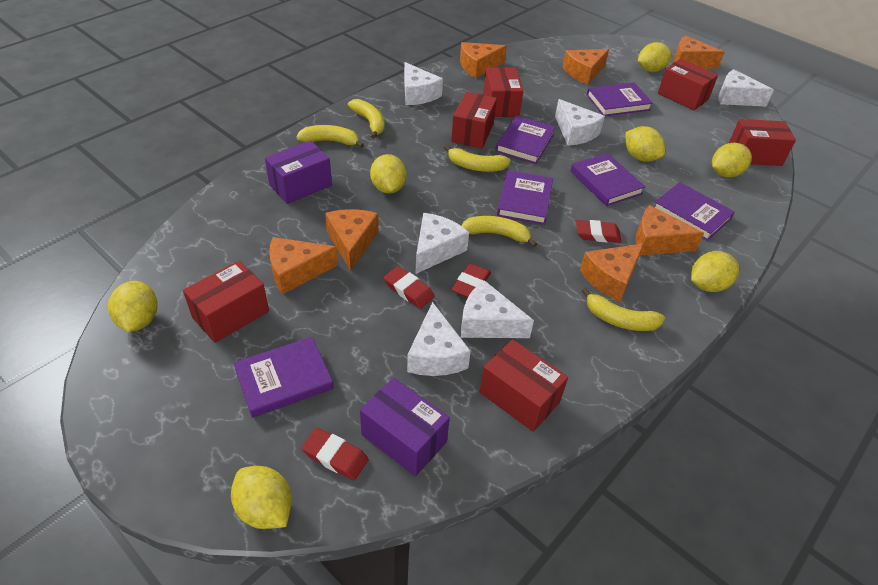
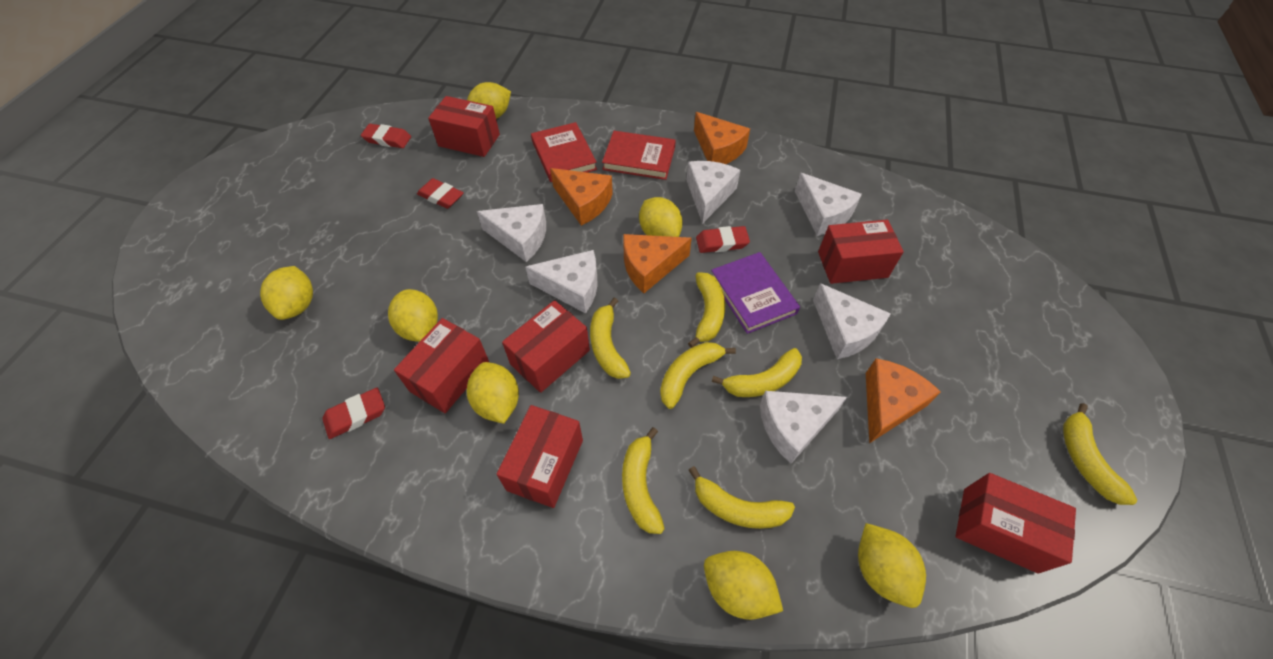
orange cheese: 7 -> 4
purple book: 6 -> 1
purple box: 2 -> 0
red book: 0 -> 2
yellow banana: 5 -> 7

